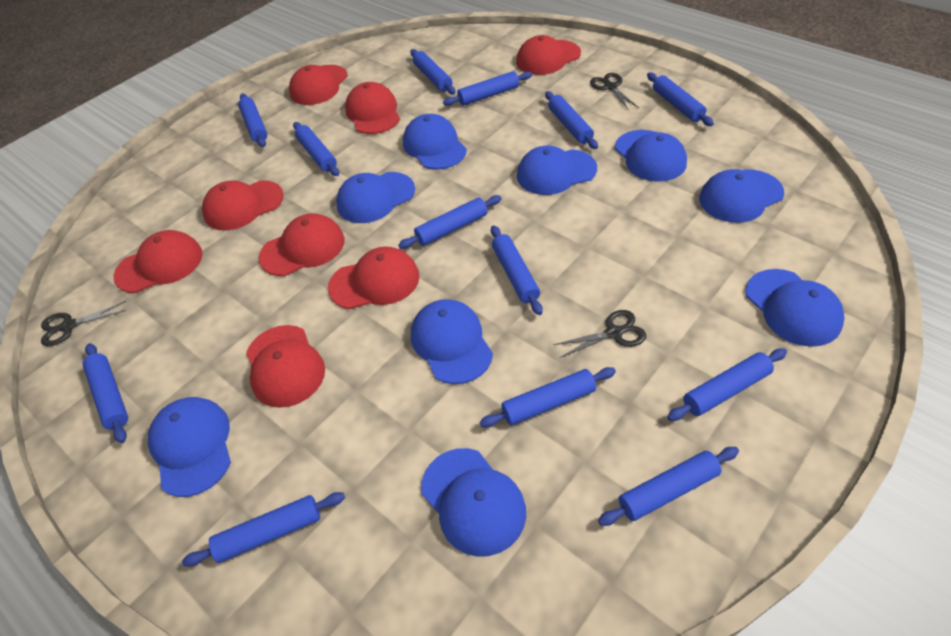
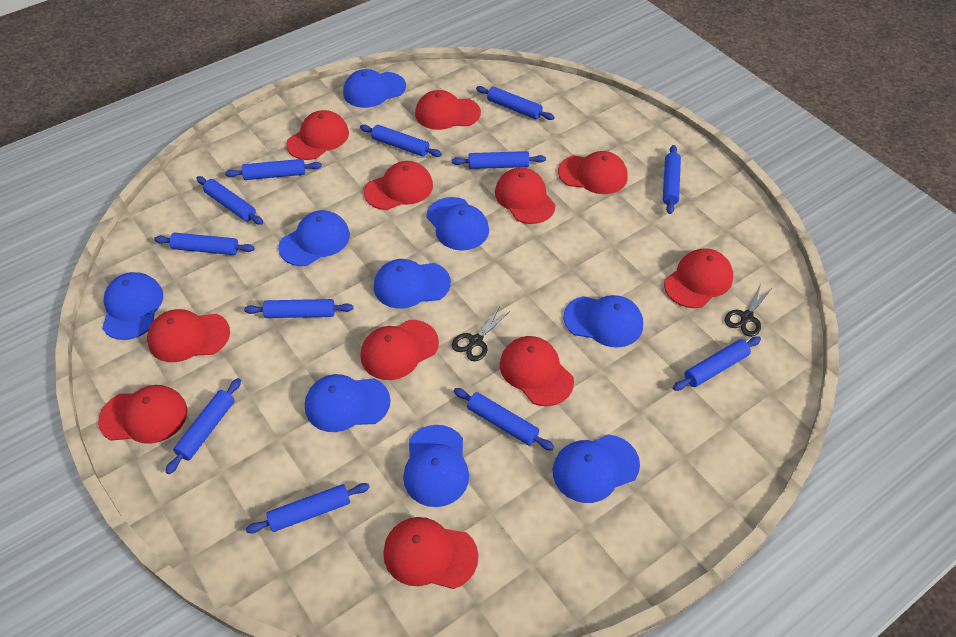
black scissors: 3 -> 2
blue rolling pin: 13 -> 12
red cap: 8 -> 11

